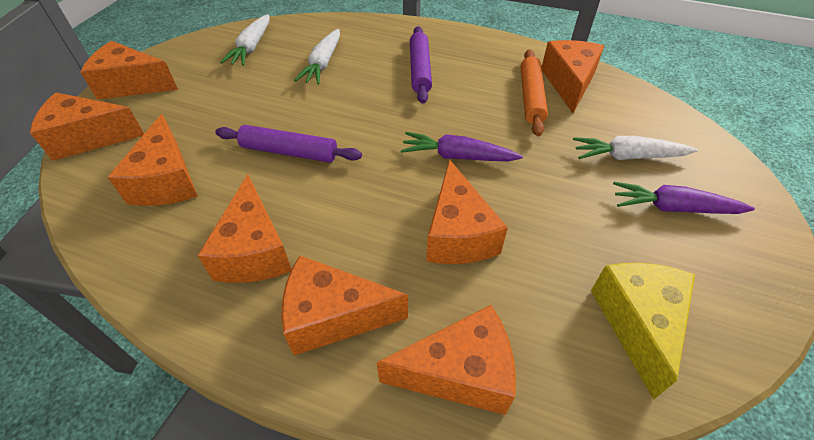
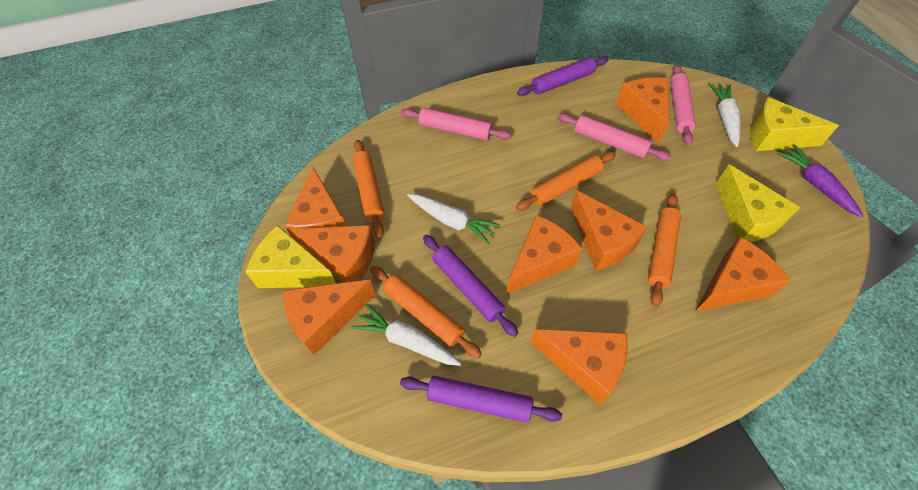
orange rolling pin: 1 -> 4
pink rolling pin: 0 -> 3
purple carrot: 2 -> 1
purple rolling pin: 2 -> 3
yellow cheese: 1 -> 3

